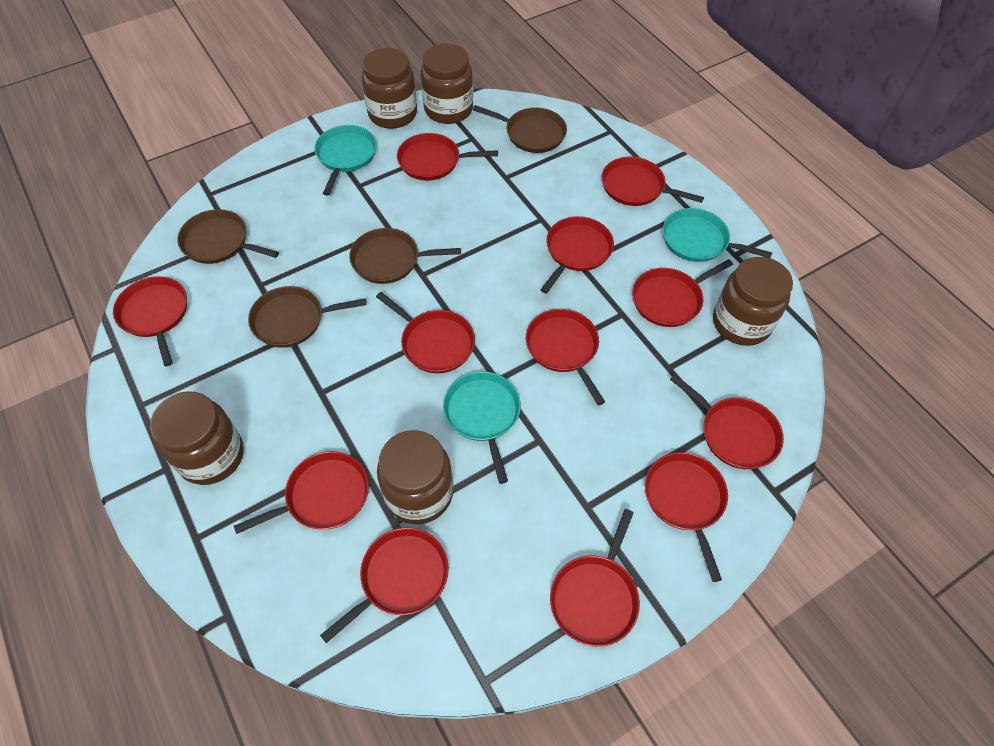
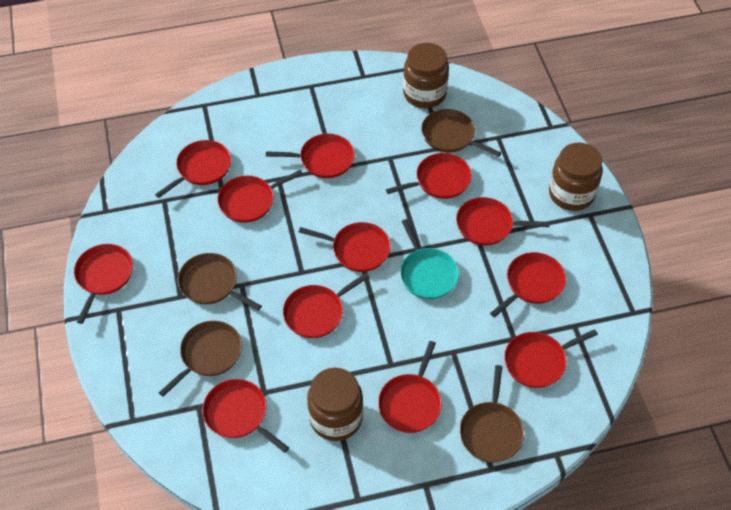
brown jar: 5 -> 3
turquoise pan: 3 -> 1

